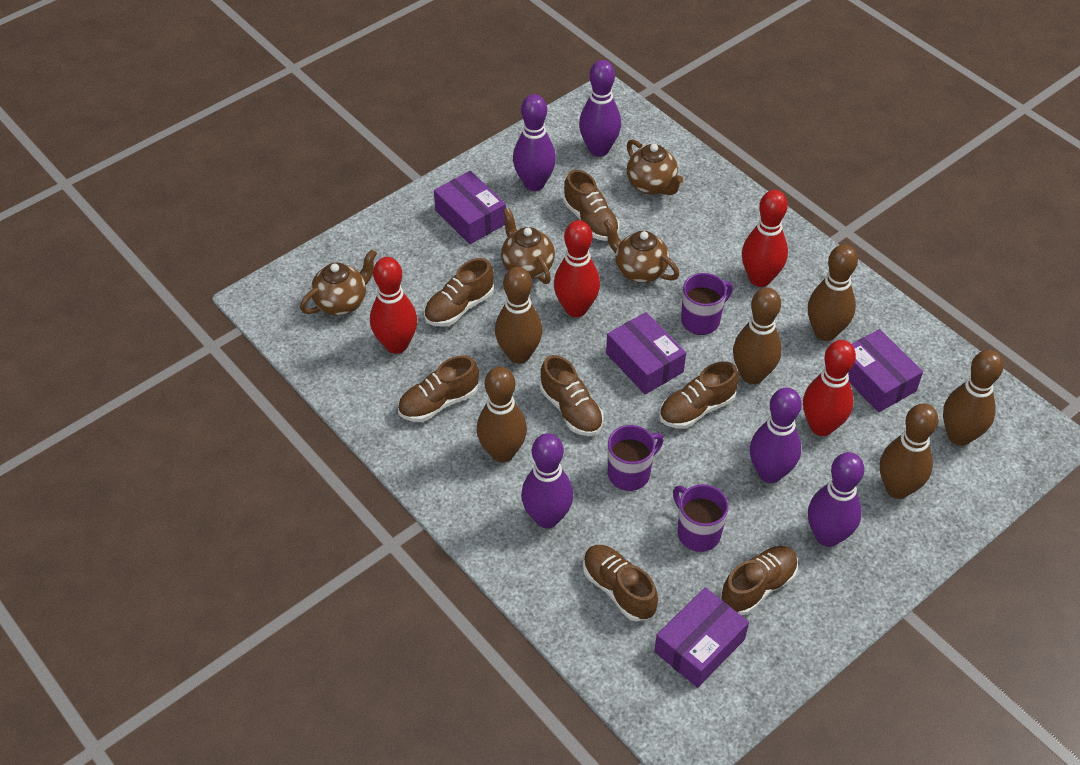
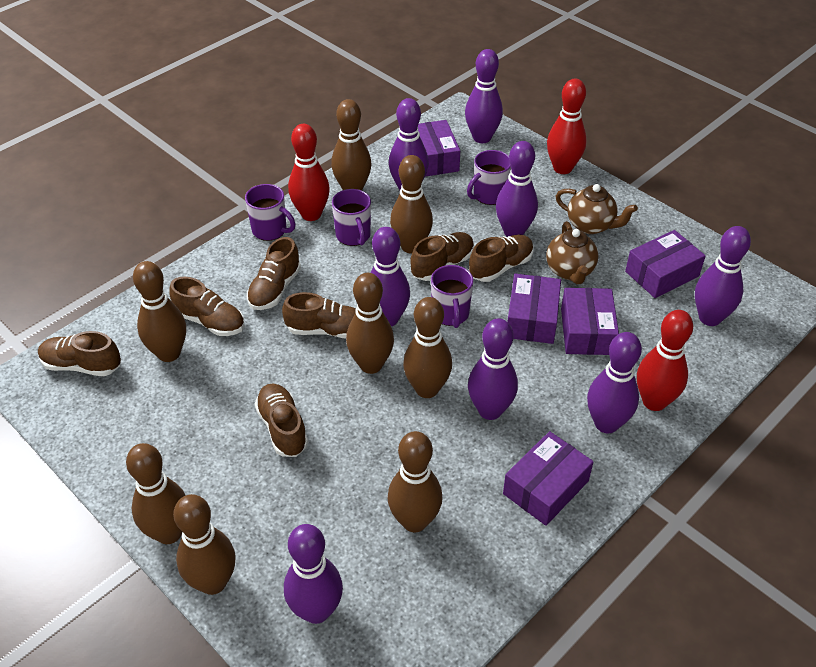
brown bowling pin: 6 -> 8
brown teapot: 4 -> 2
purple bowling pin: 5 -> 8
purple box: 4 -> 5
purple mug: 3 -> 4
red bowling pin: 4 -> 3

